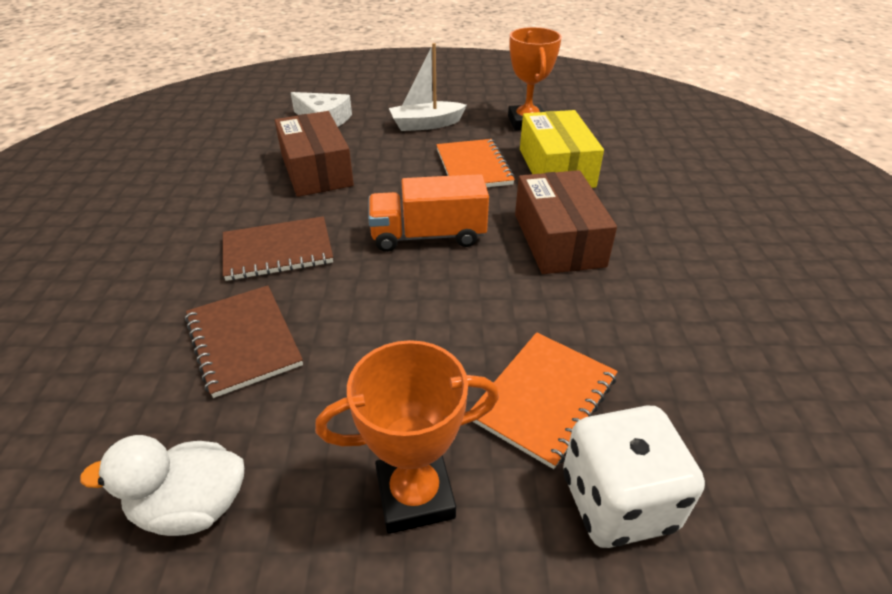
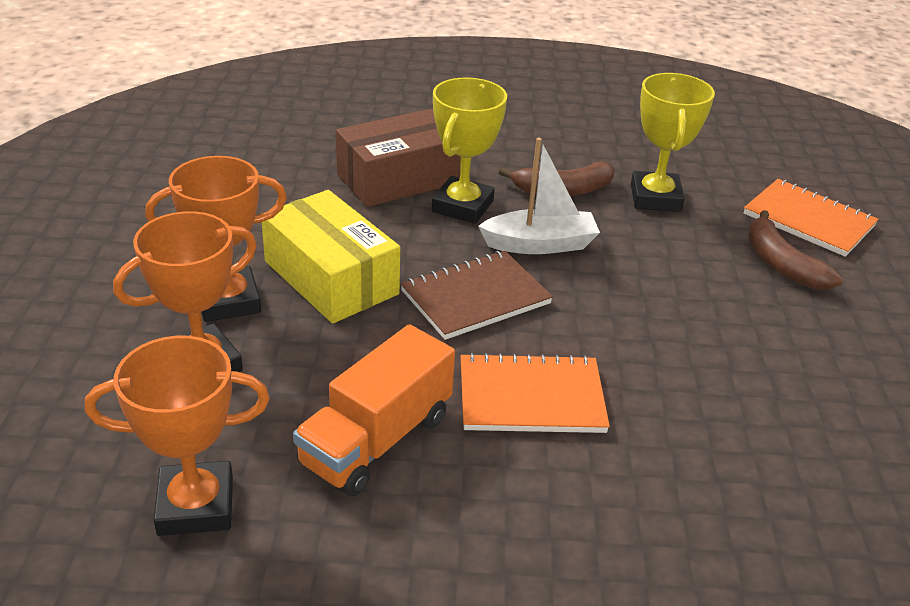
brown banana: 0 -> 2
brown box: 2 -> 1
brown notebook: 2 -> 1
orange trophy: 2 -> 3
white cheese: 1 -> 0
white dice: 1 -> 0
white duck: 1 -> 0
yellow trophy: 0 -> 2

